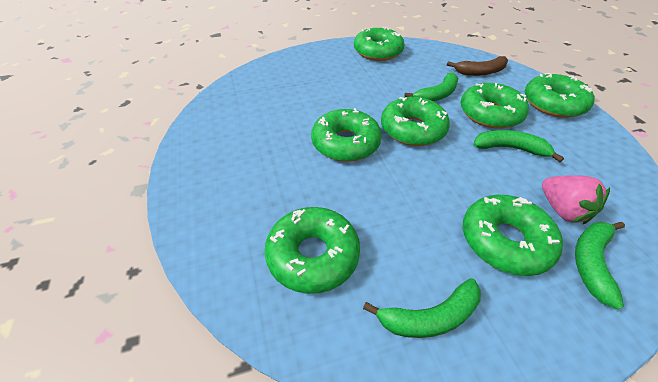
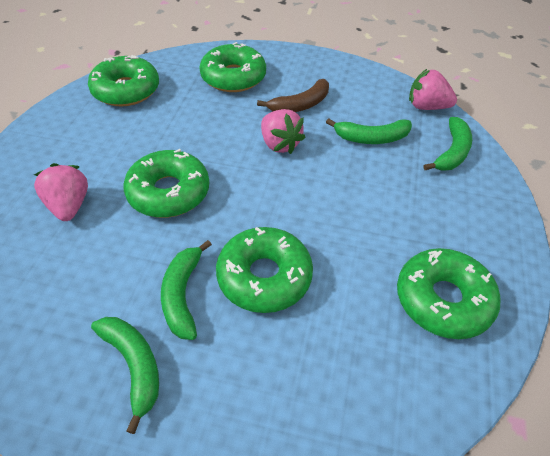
green donut: 7 -> 5
pink strawberry: 1 -> 3

